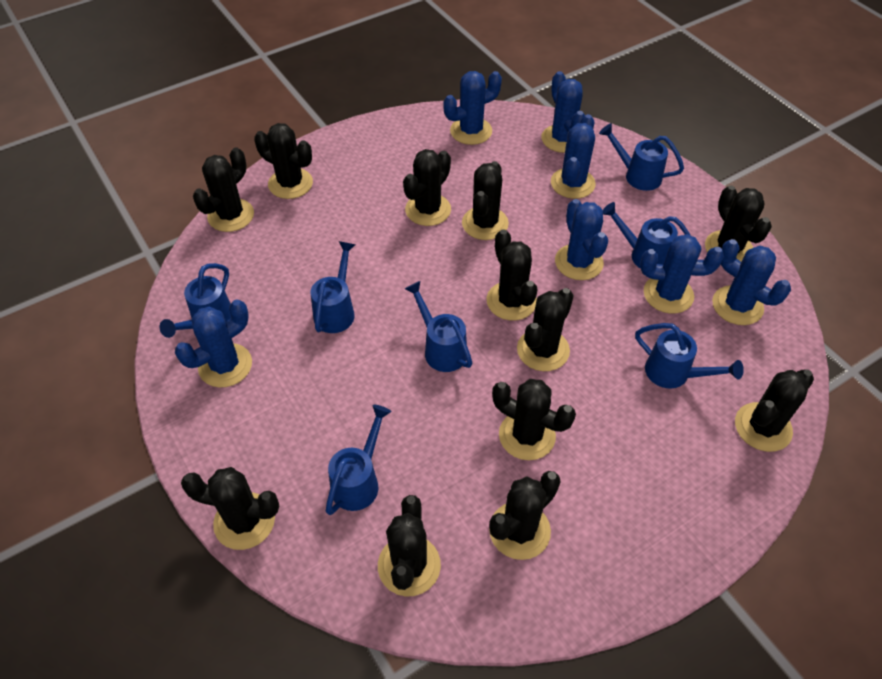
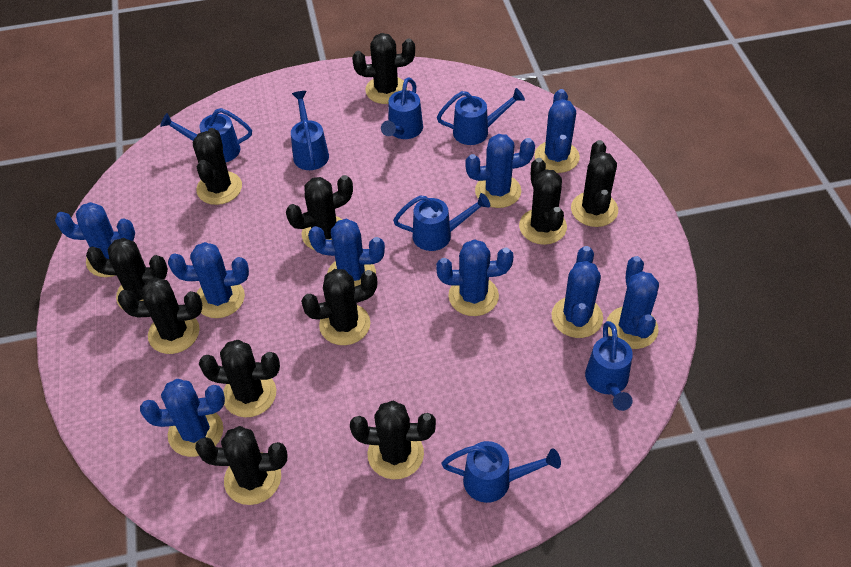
black cactus: 12 -> 11
blue cactus: 7 -> 9

